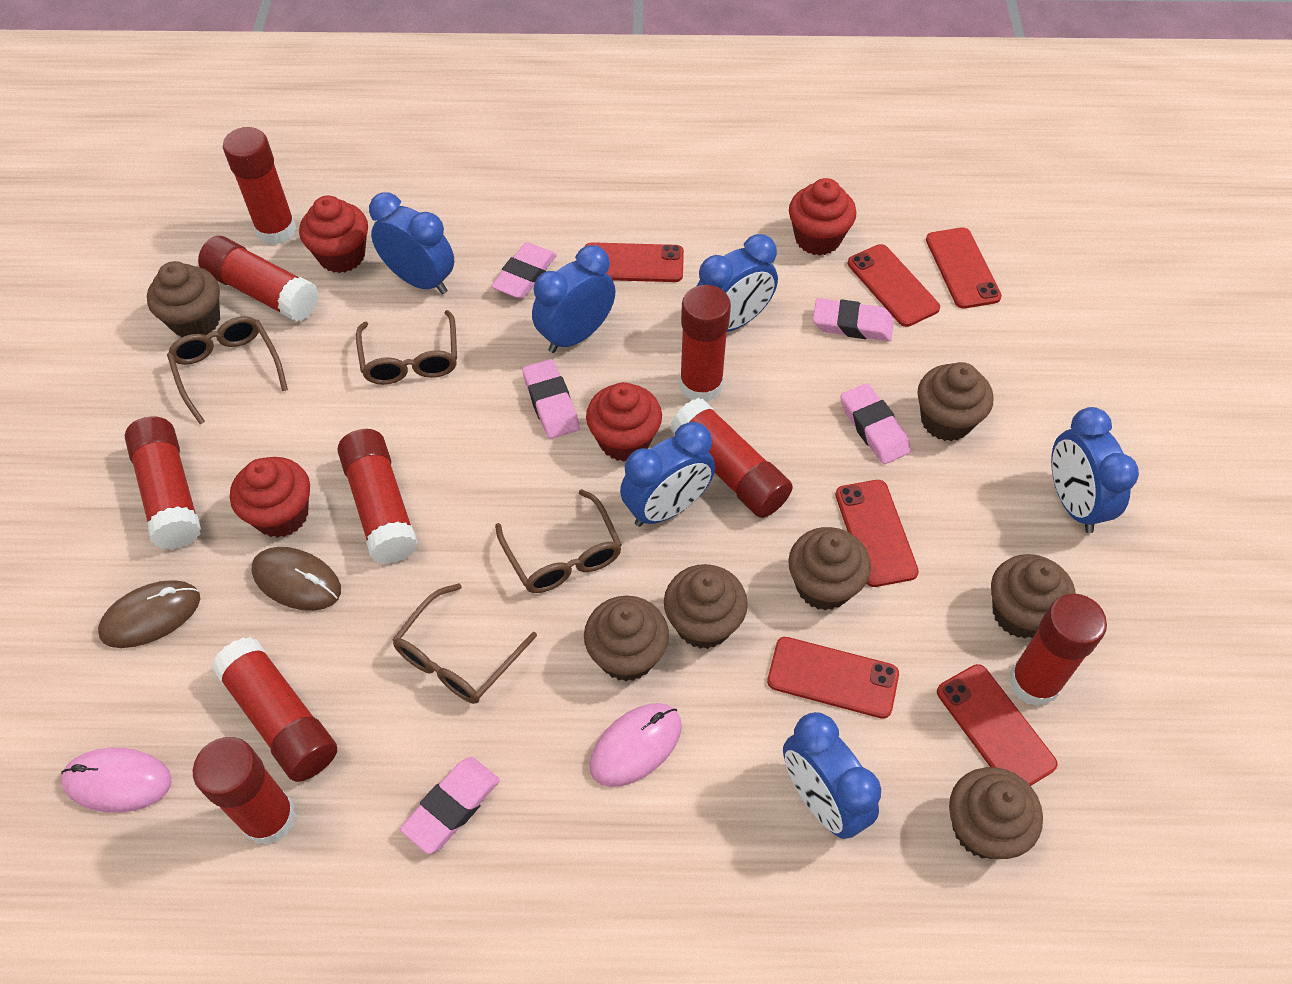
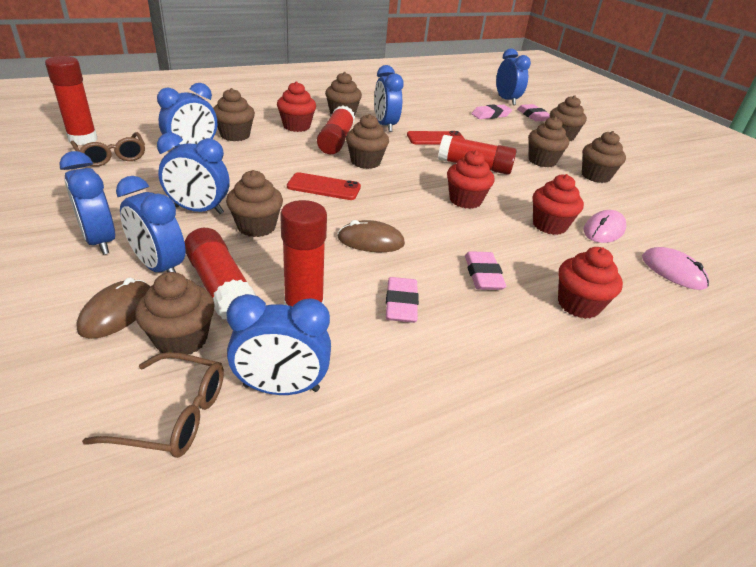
blue clock: 6 -> 7
brown cupcake: 7 -> 8
brown glasses: 4 -> 2
pink eraser: 5 -> 4
red glue stick: 9 -> 5
red phone: 6 -> 2

